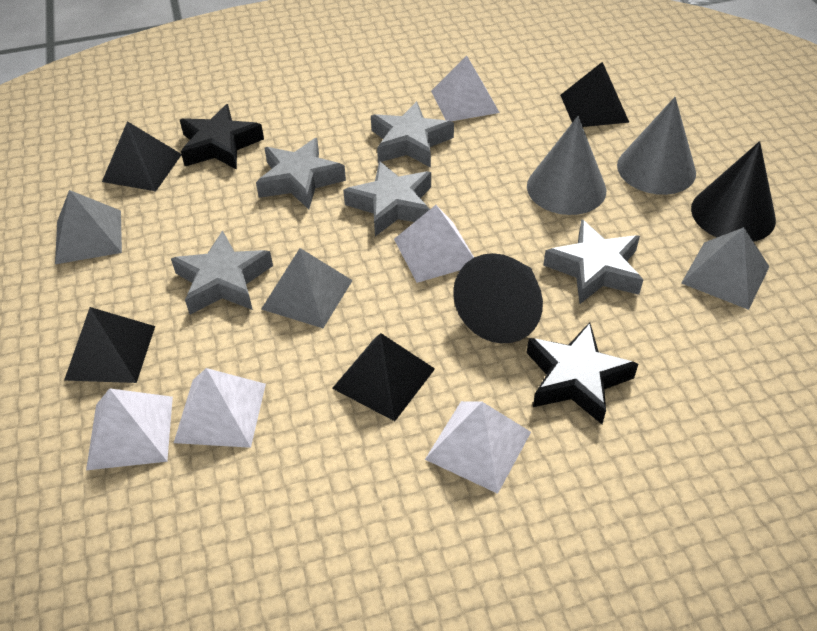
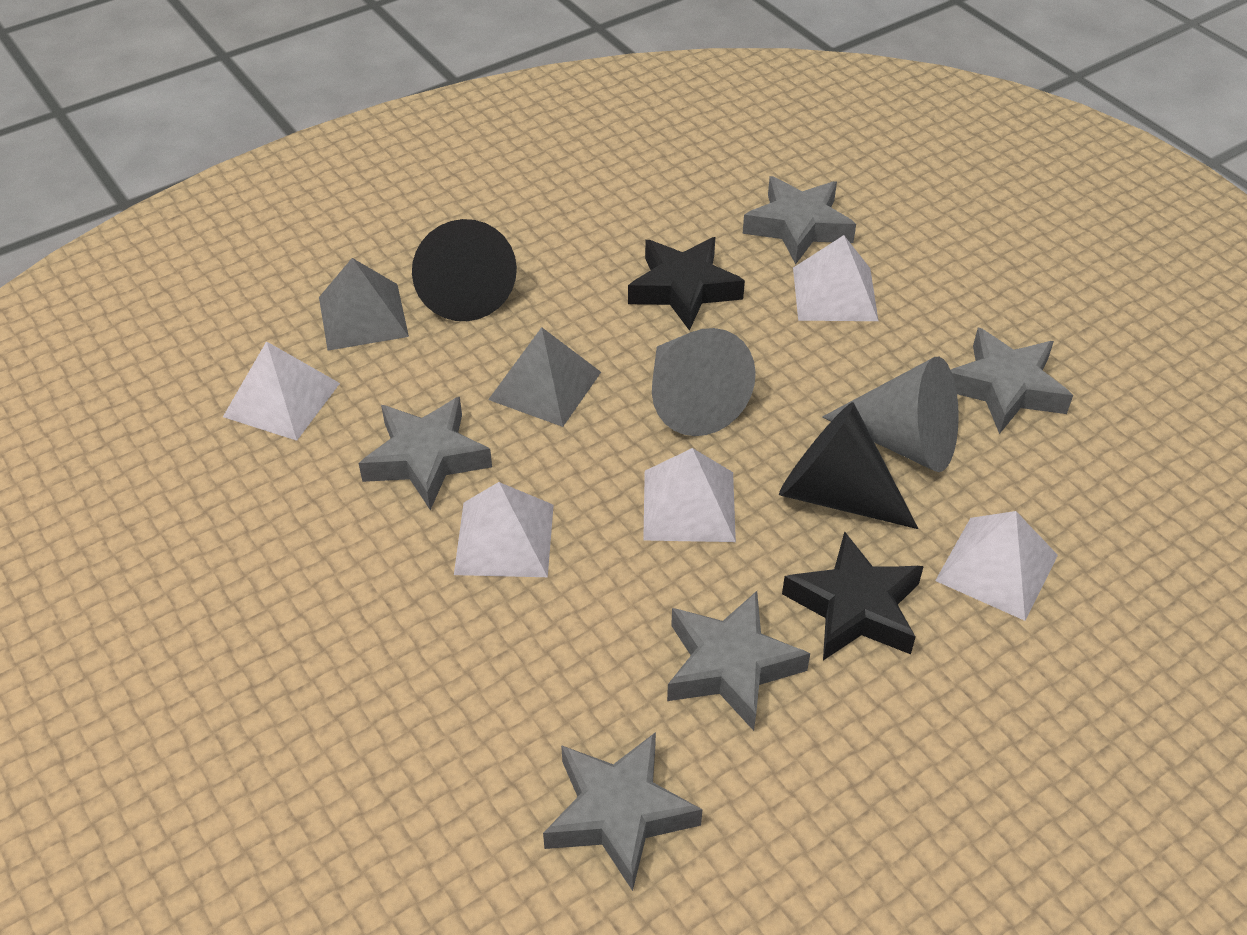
black pyramid: 4 -> 0
grey pyramid: 3 -> 2

